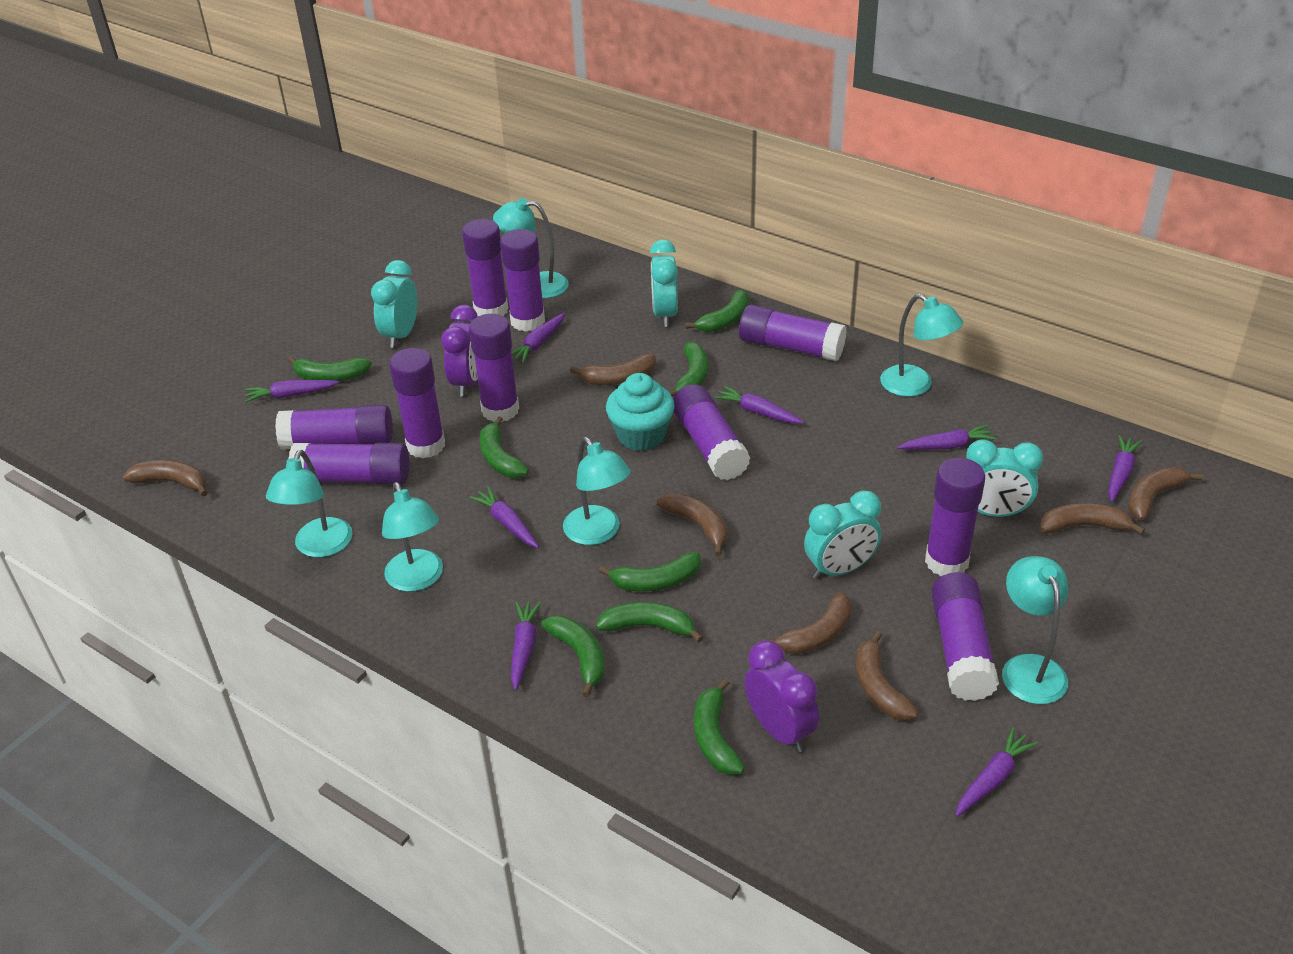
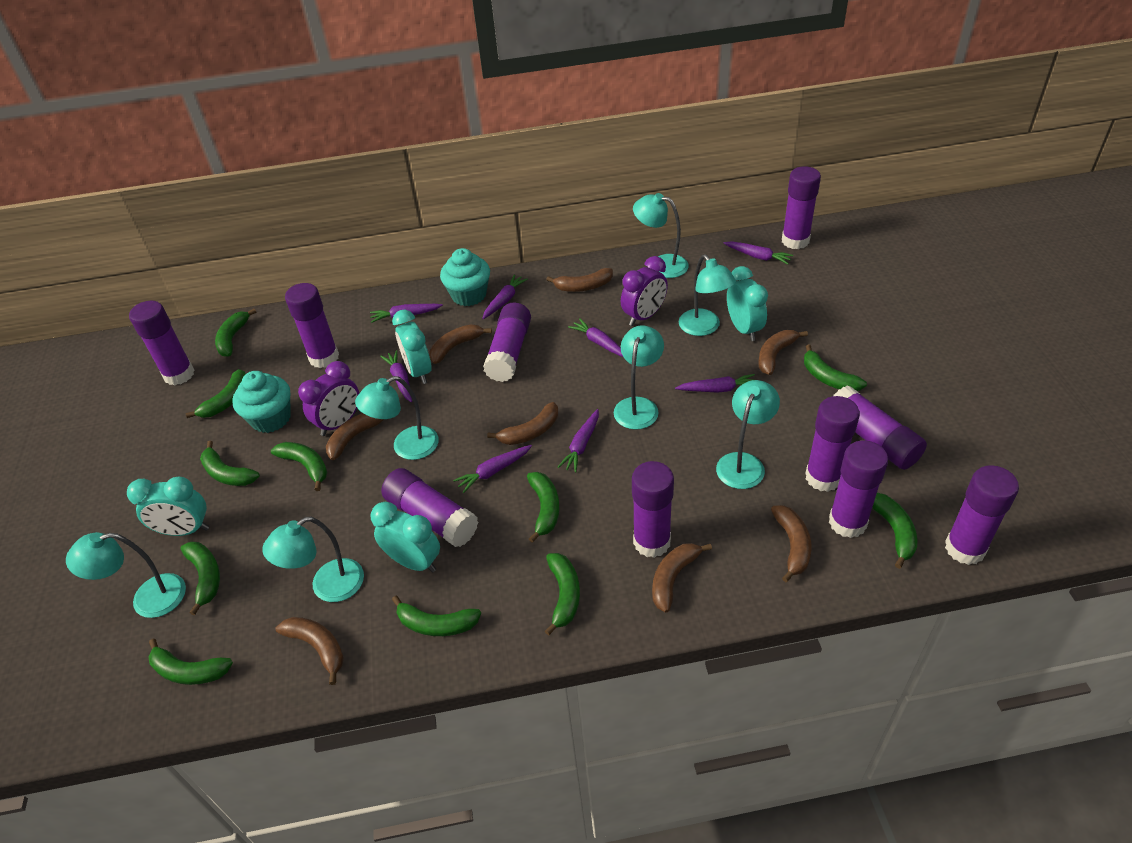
brown banana: 7 -> 8
green banana: 8 -> 11
turquoise cupcake: 1 -> 2
turquoise lamp: 6 -> 7

